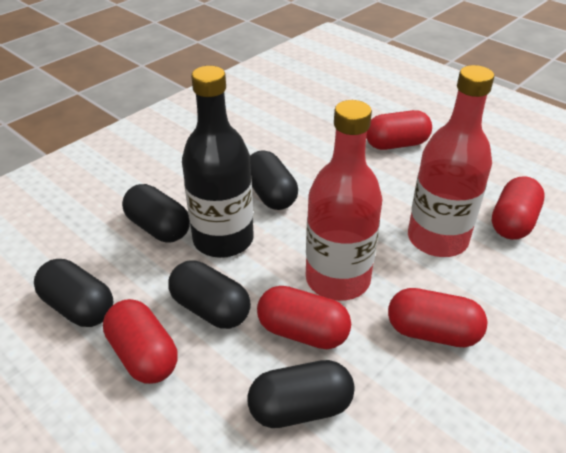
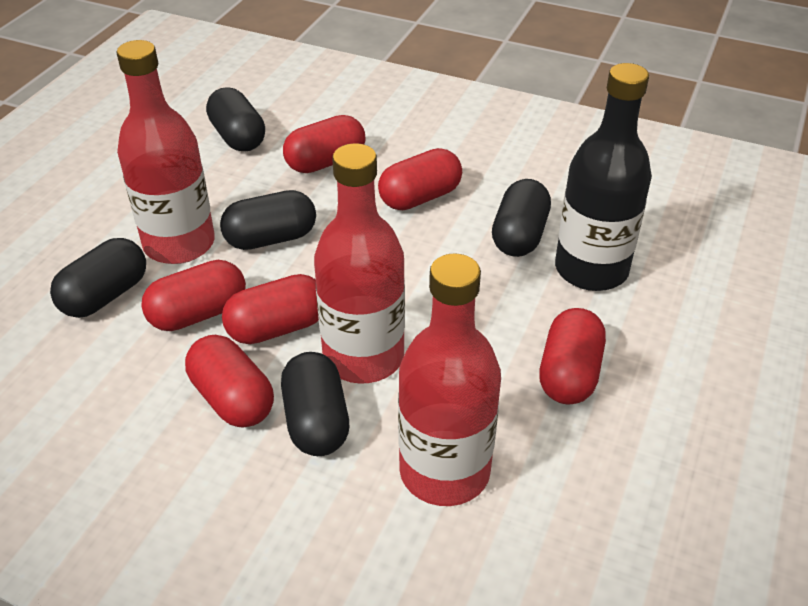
red bottle: 2 -> 3
red capsule: 5 -> 6

